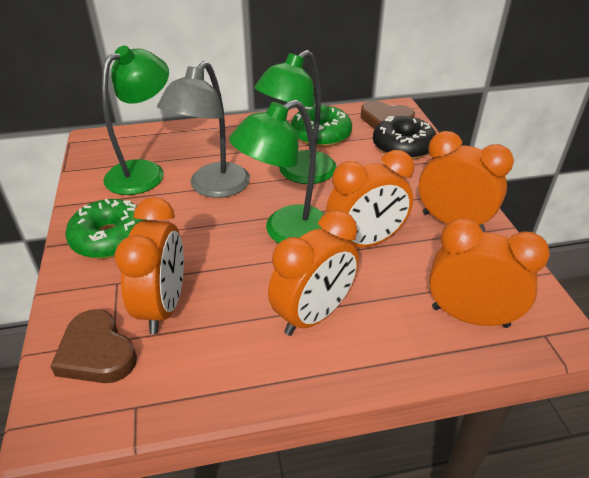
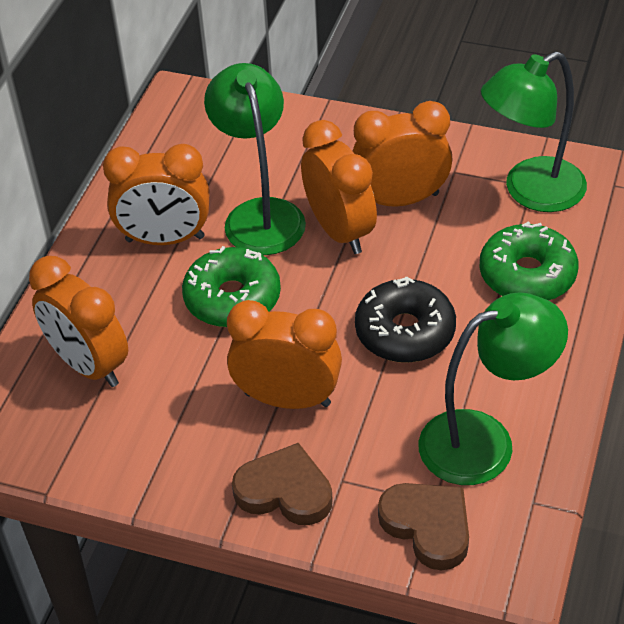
grey lamp: 1 -> 0

